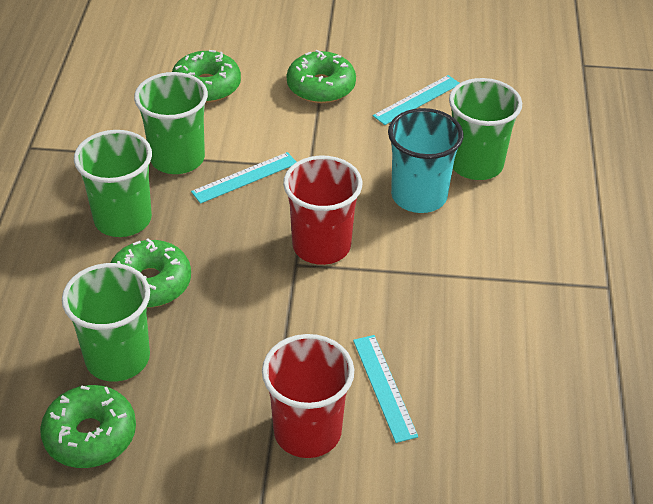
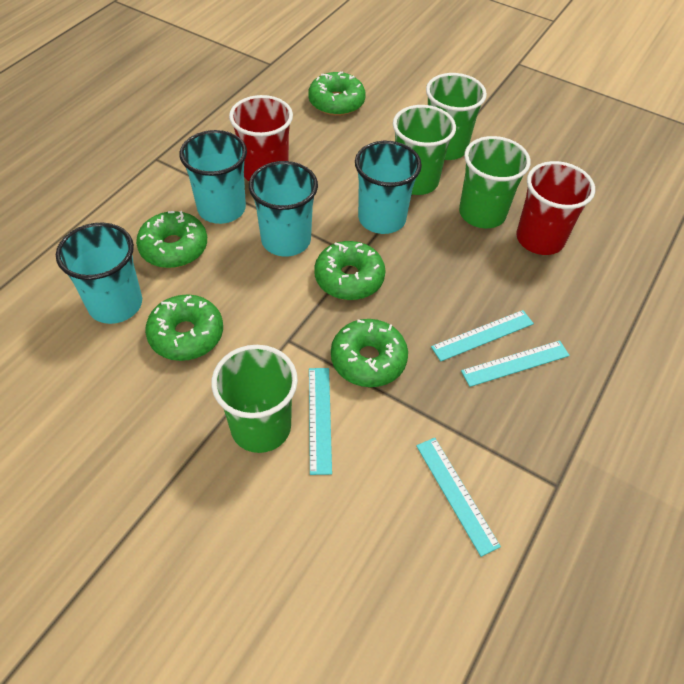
green donut: 4 -> 5
turquoise cup: 1 -> 4
turquoise ruler: 3 -> 4

